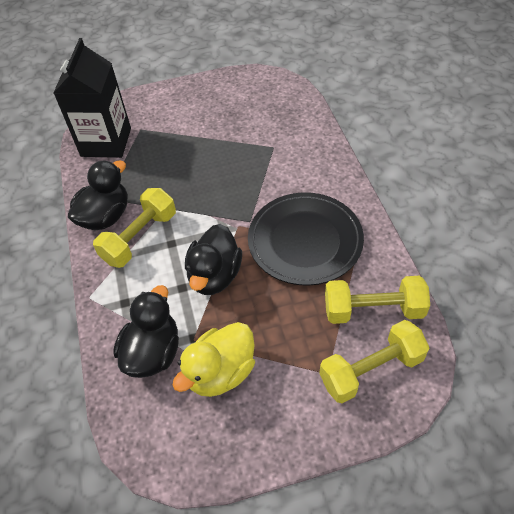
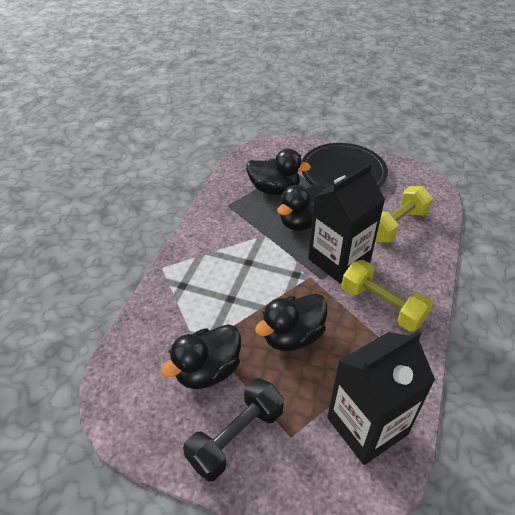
black carton: 1 -> 2
black duck: 3 -> 4
black dumbbell: 0 -> 1
yellow duck: 1 -> 0
yellow dumbbell: 3 -> 2

